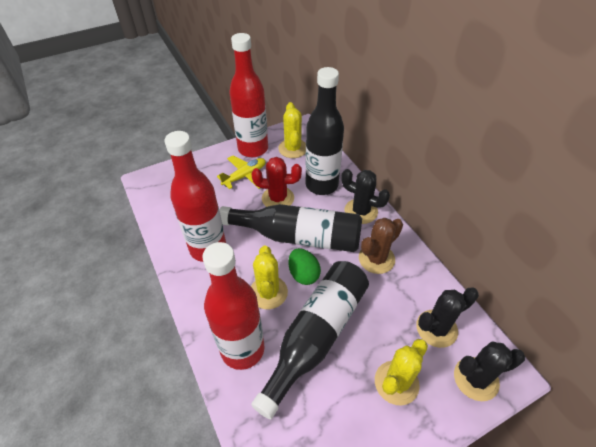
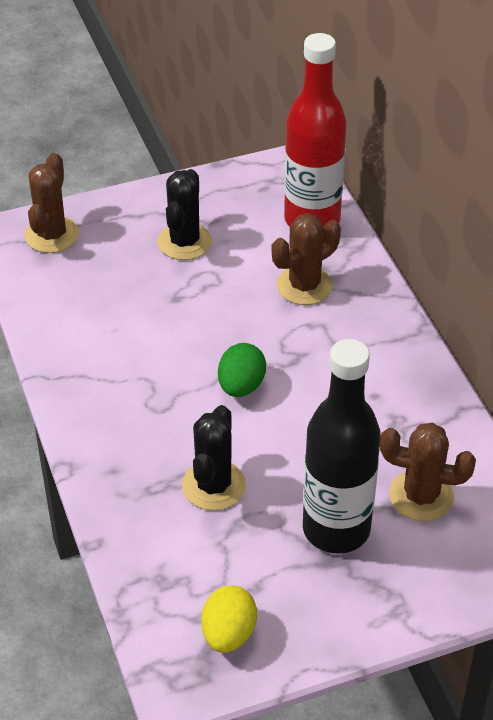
black bottle: 3 -> 1
black cactus: 3 -> 2
brown cactus: 1 -> 3
red bottle: 3 -> 1
red cactus: 1 -> 0
yellow cactus: 3 -> 0
yellow egg: 0 -> 1
yellow plane: 1 -> 0

